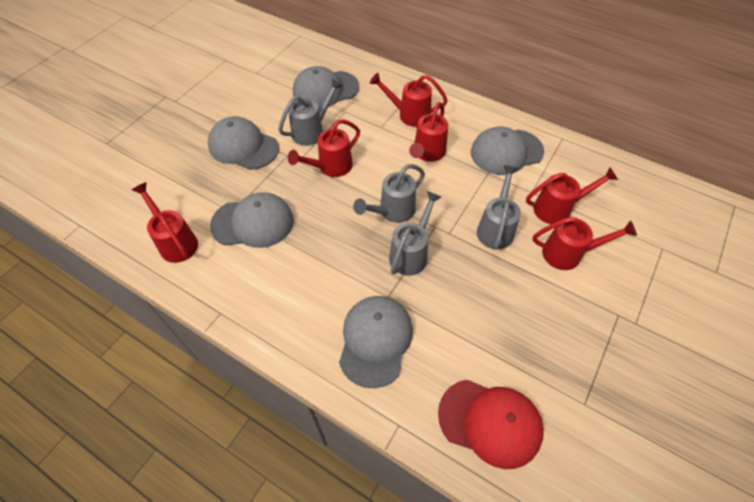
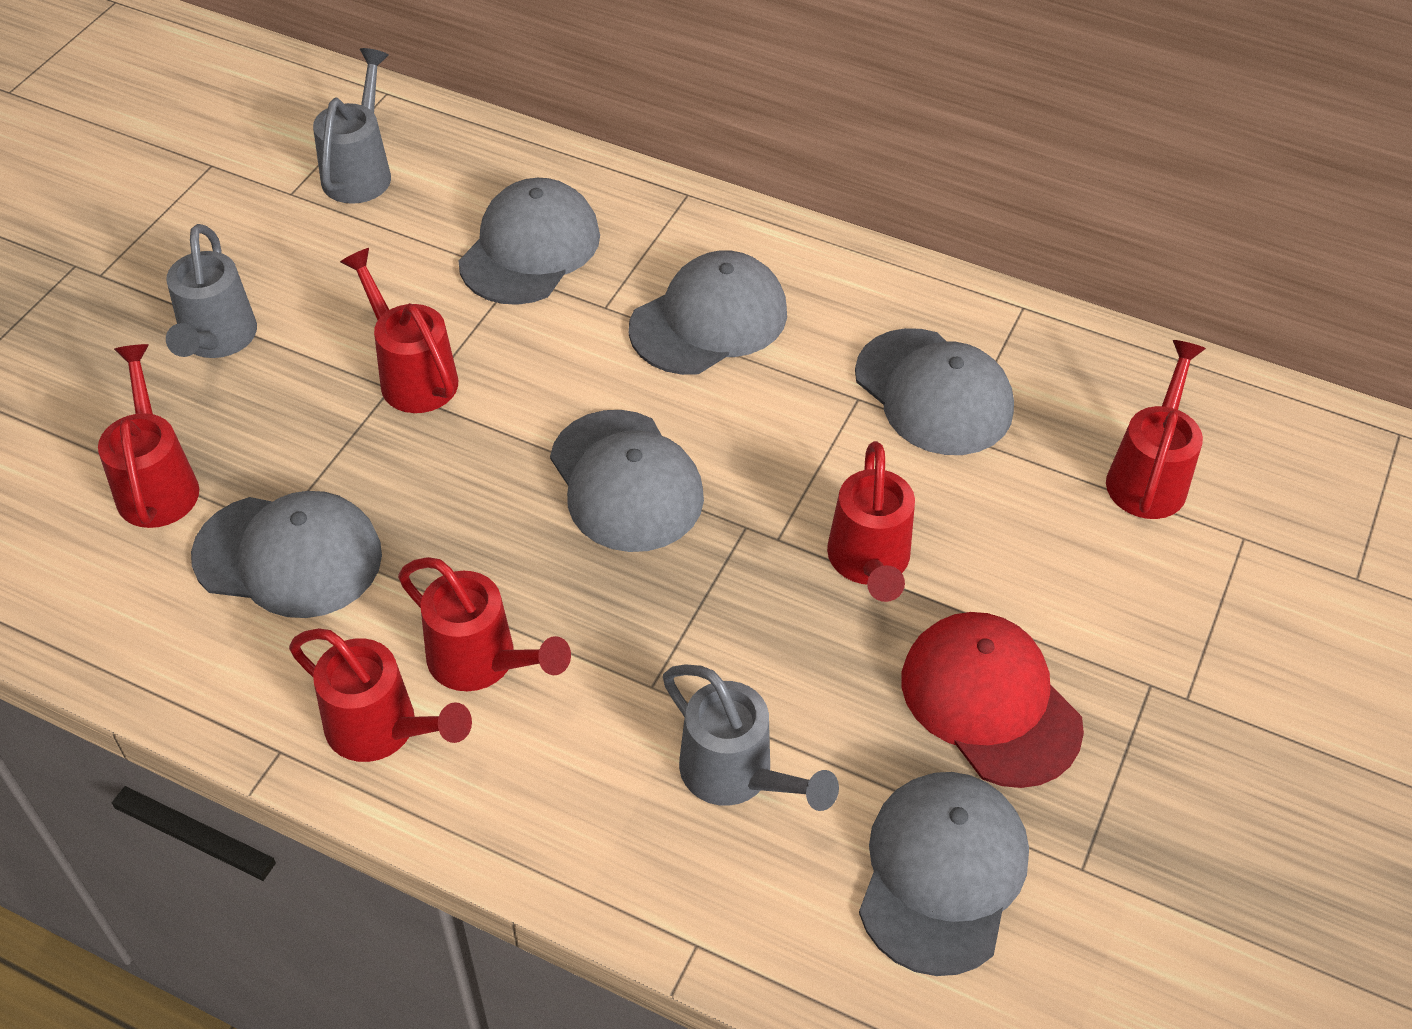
grey cap: 5 -> 6
grey watering can: 4 -> 3

